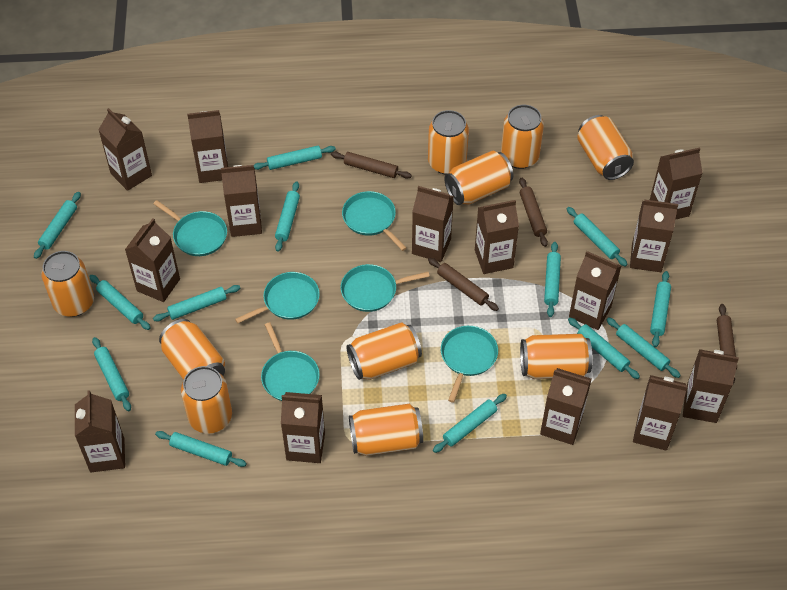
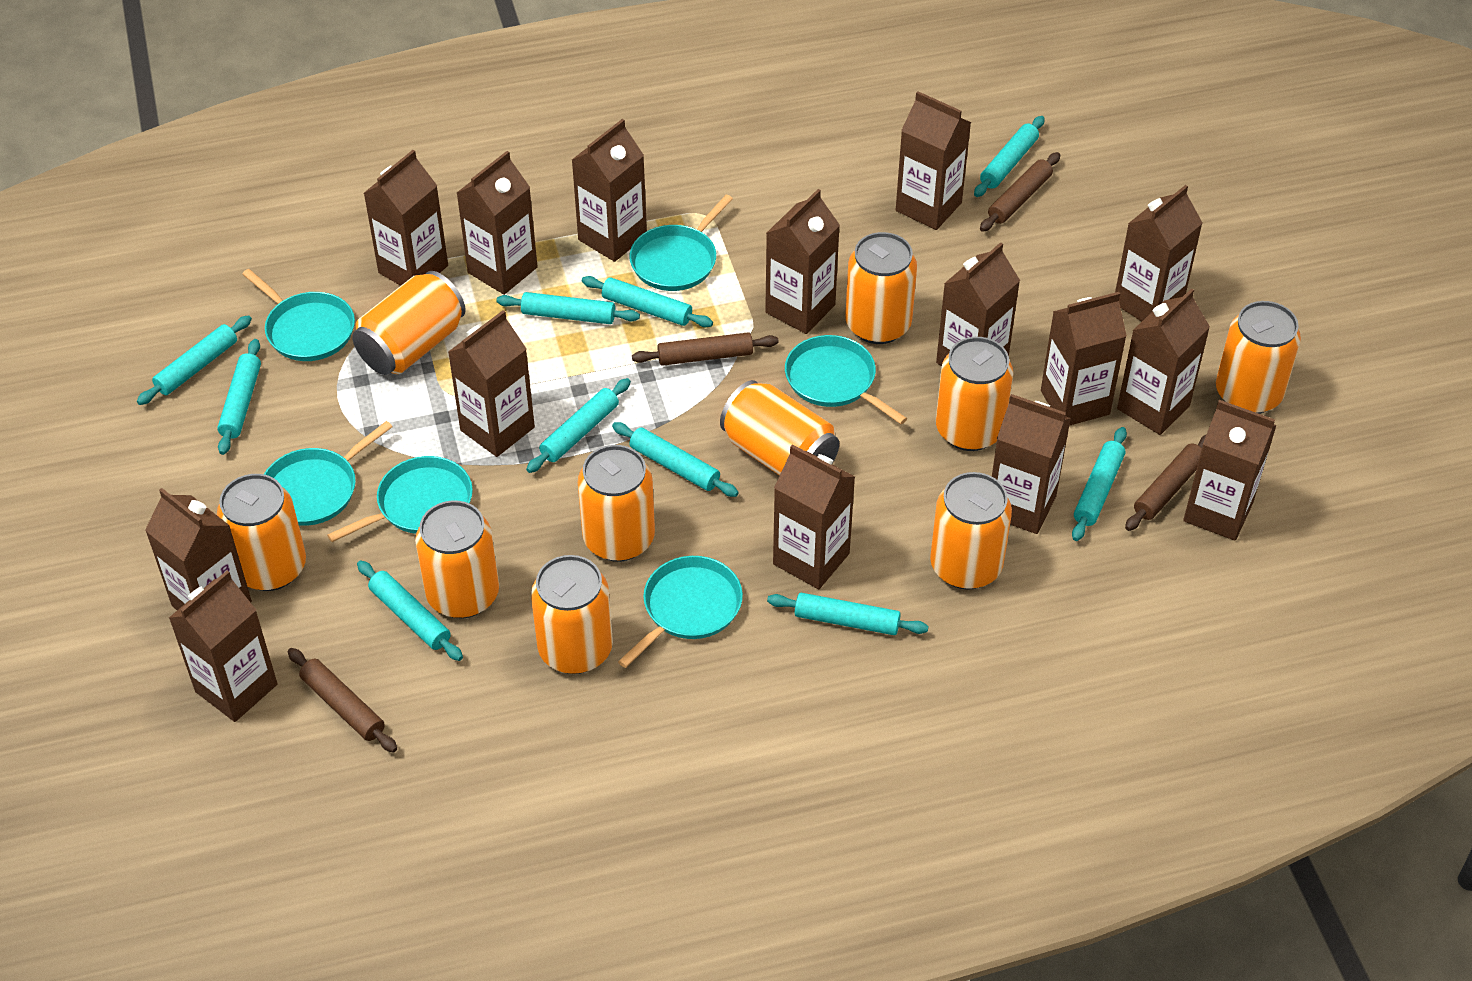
brown carton: 14 -> 15
turquoise rolling pin: 13 -> 10

